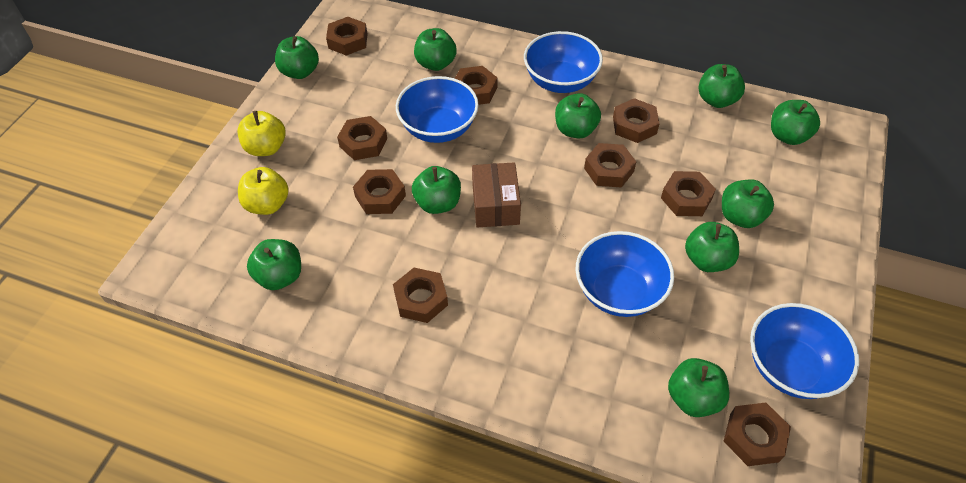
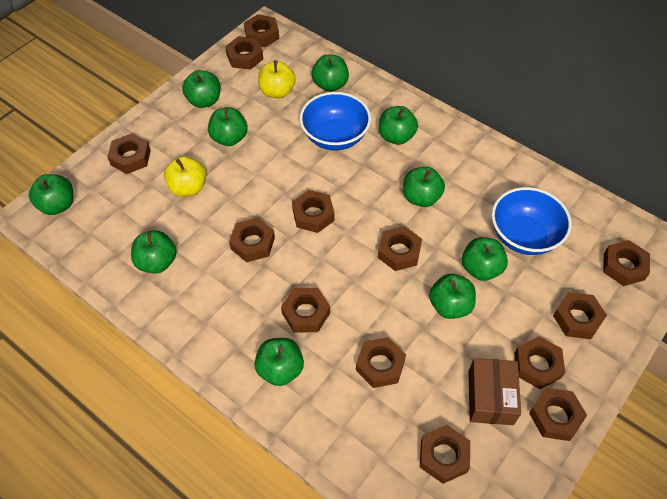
blue bowl: 4 -> 2
brown nut: 9 -> 13

